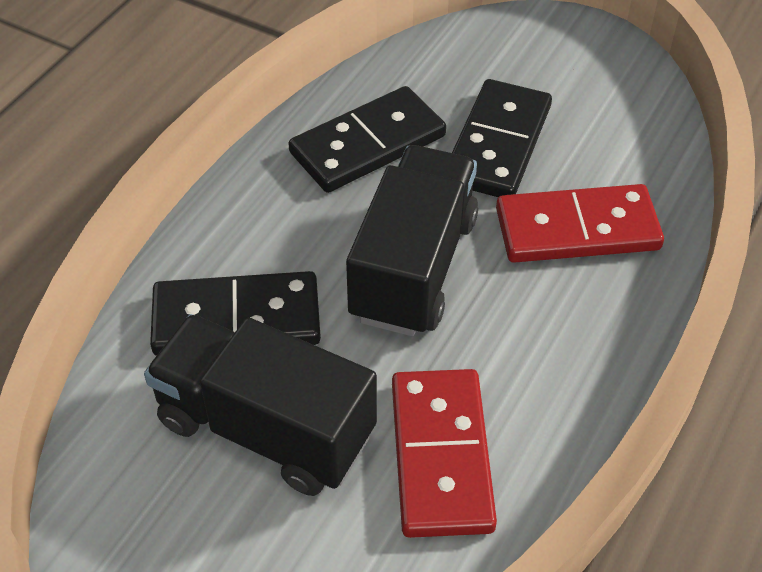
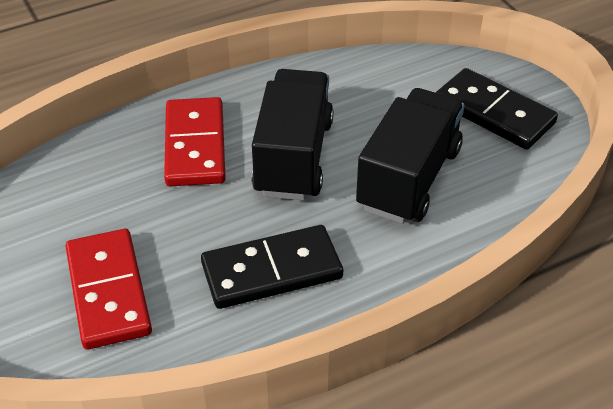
black domino: 3 -> 2

